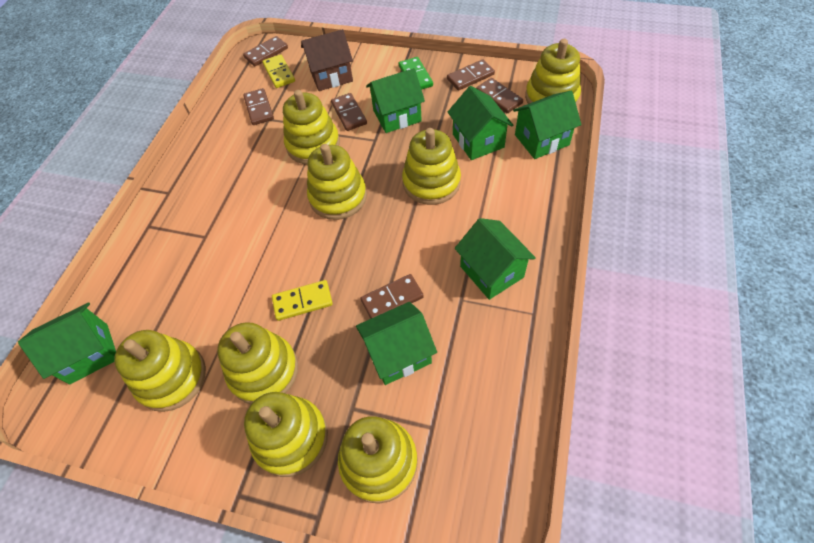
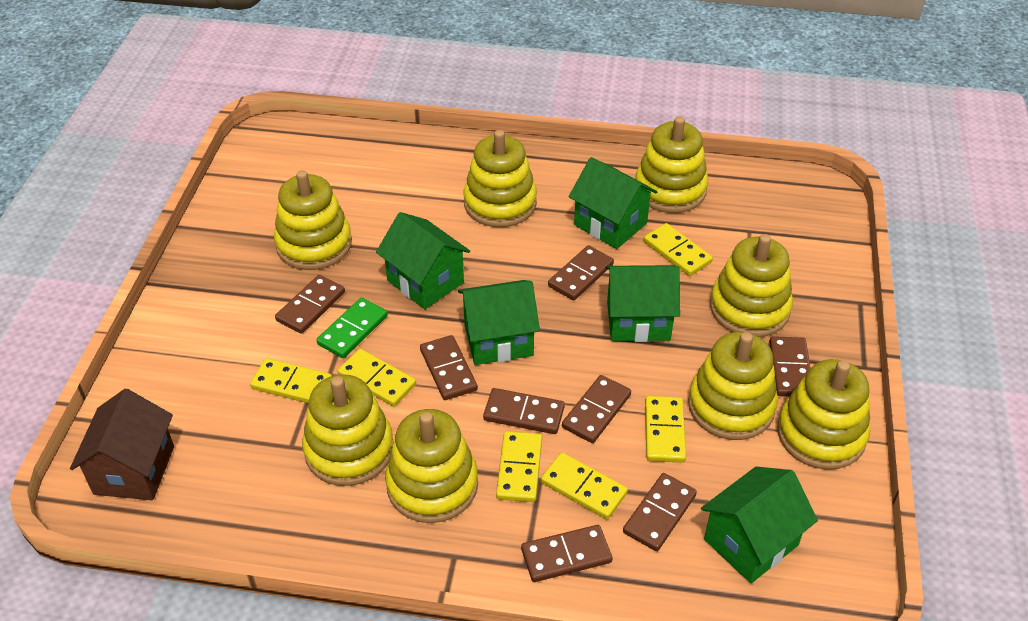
brown domino: 6 -> 8
green house: 6 -> 5
yellow domino: 2 -> 6

